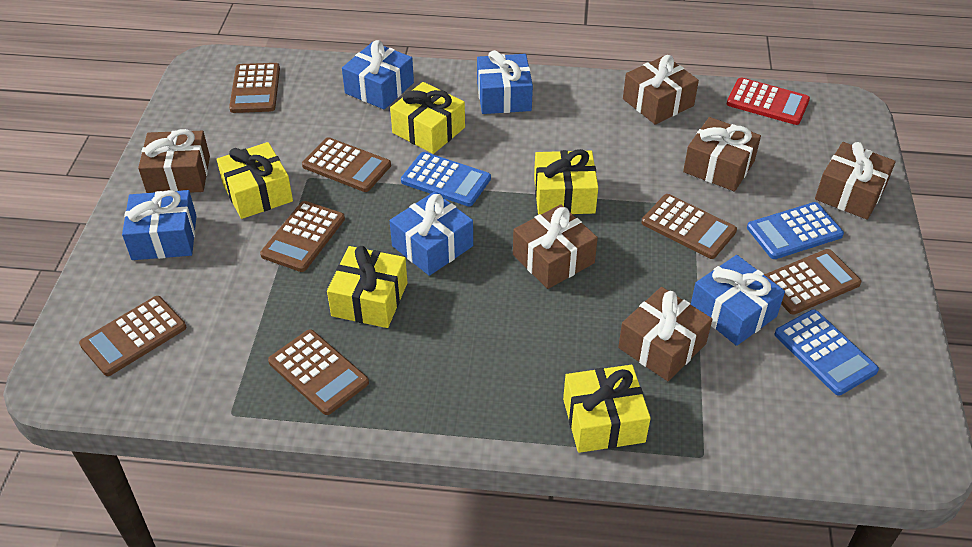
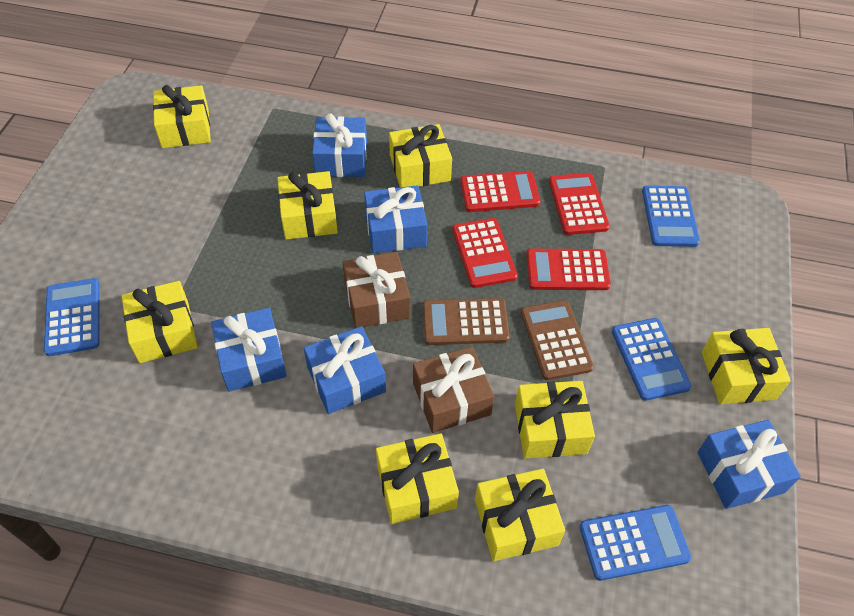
blue calculator: 3 -> 4
brown calculator: 7 -> 2
brown gift: 6 -> 2
red calculator: 1 -> 4
yellow gift: 5 -> 8

